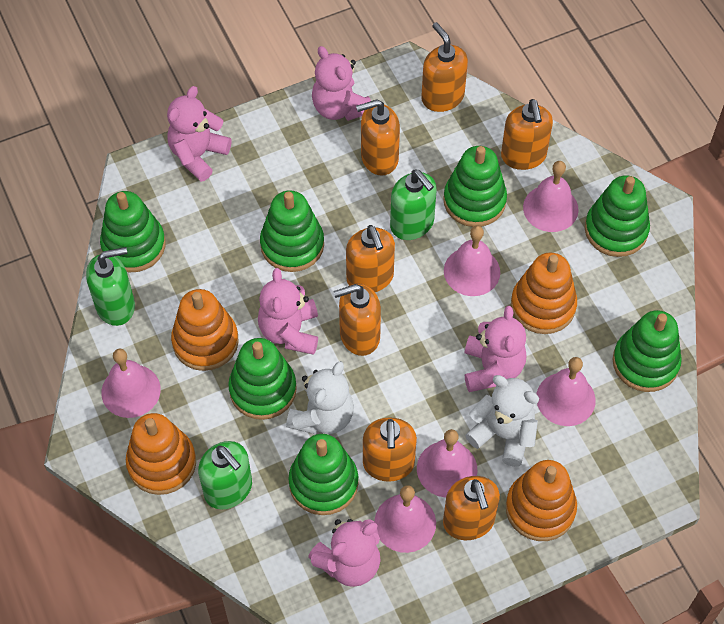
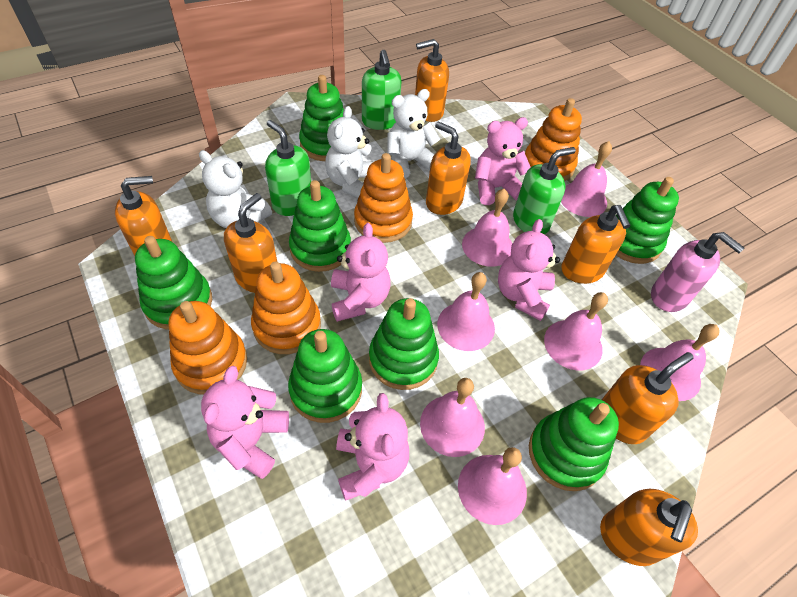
pink bell: 6 -> 7
pink soap dispenser: 0 -> 1
white teddy bear: 2 -> 3

